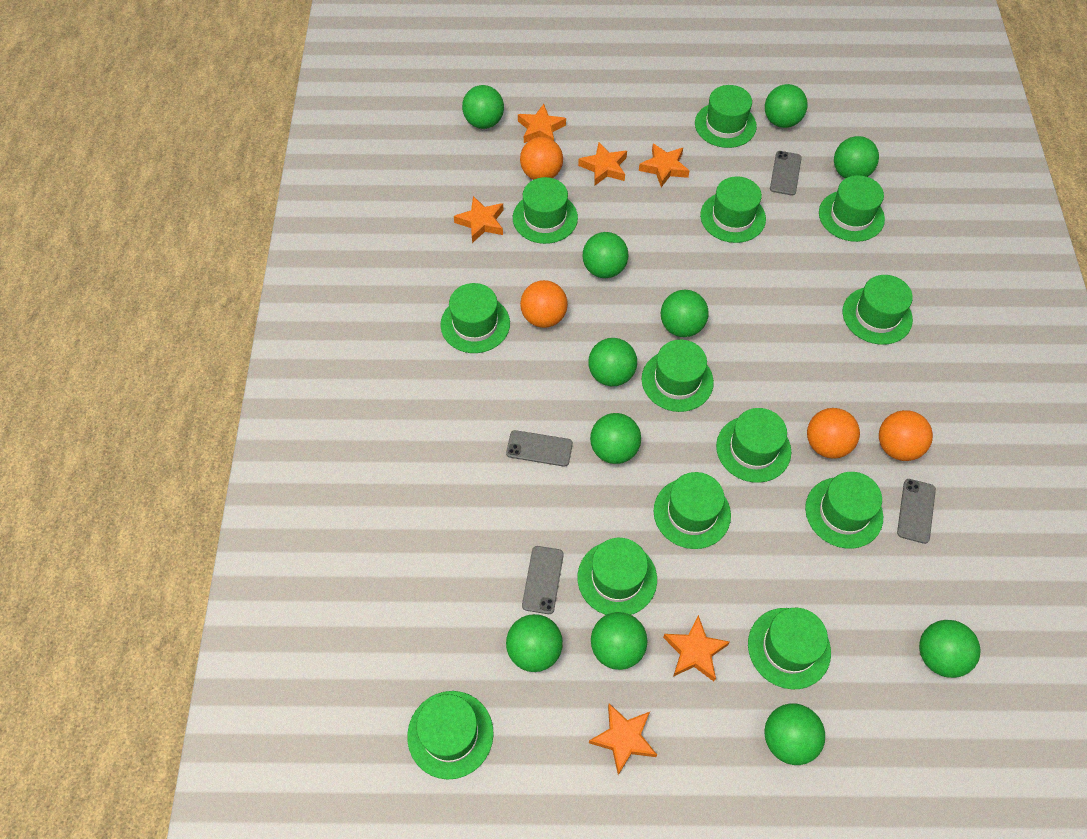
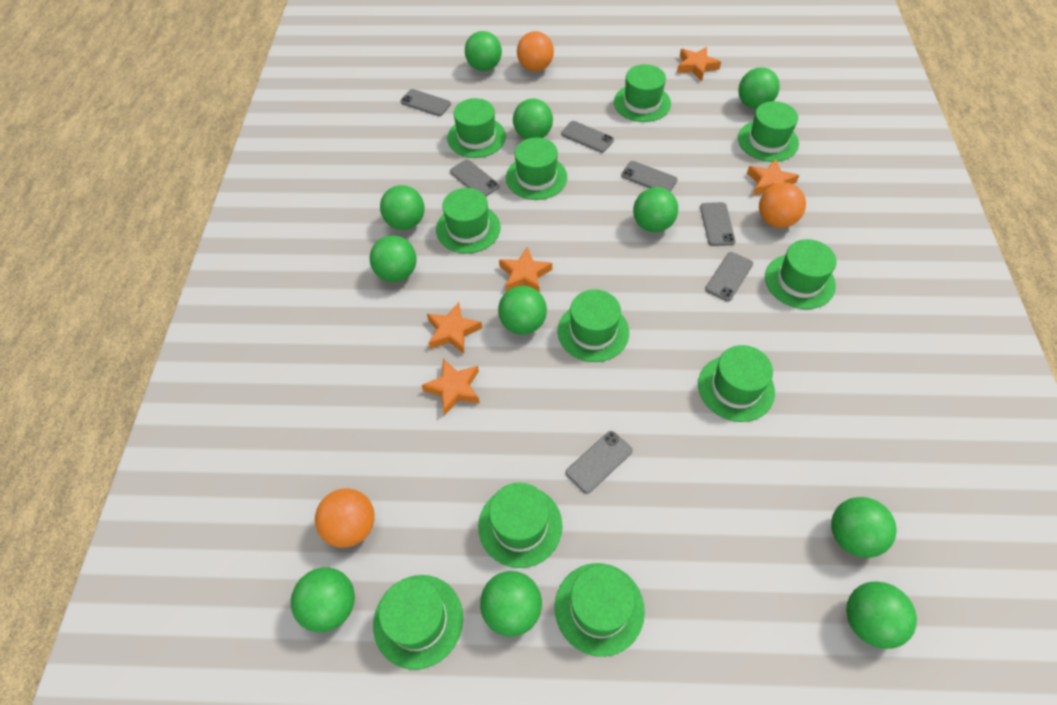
green hat: 13 -> 11
grey phone: 4 -> 7
orange ball: 4 -> 3
orange star: 6 -> 5

